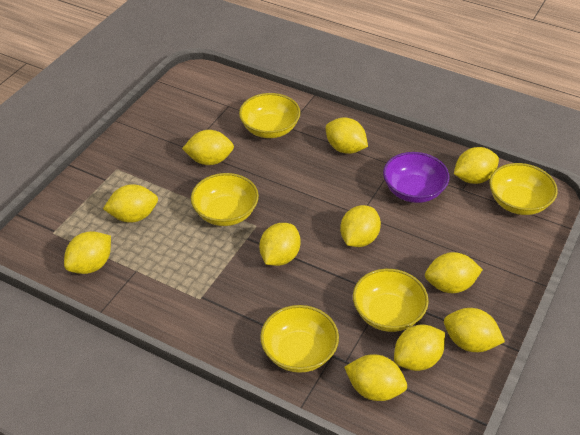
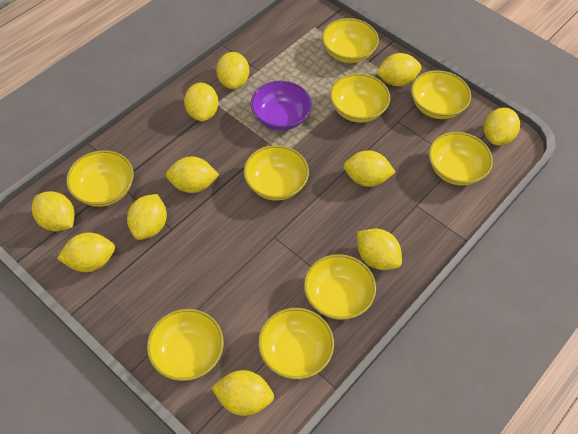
yellow bowl: 5 -> 9

